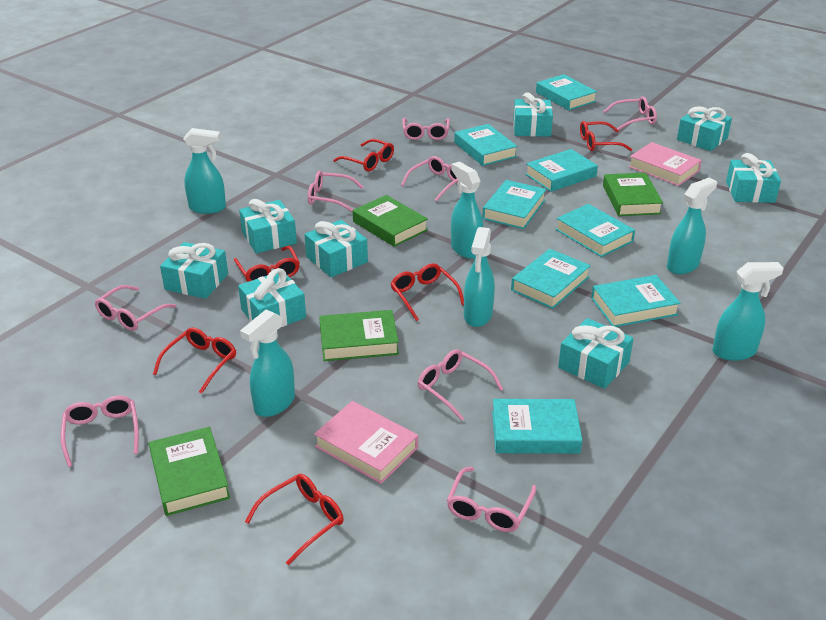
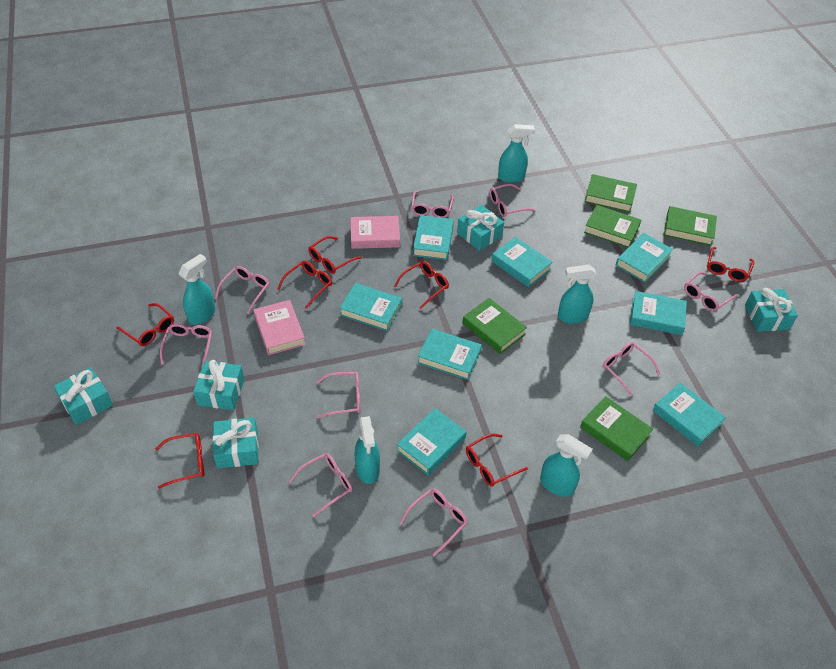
green book: 4 -> 5
pink glasses: 8 -> 9
red glasses: 6 -> 7
turquoise gift: 8 -> 5
turquoise spray bottle: 6 -> 5

